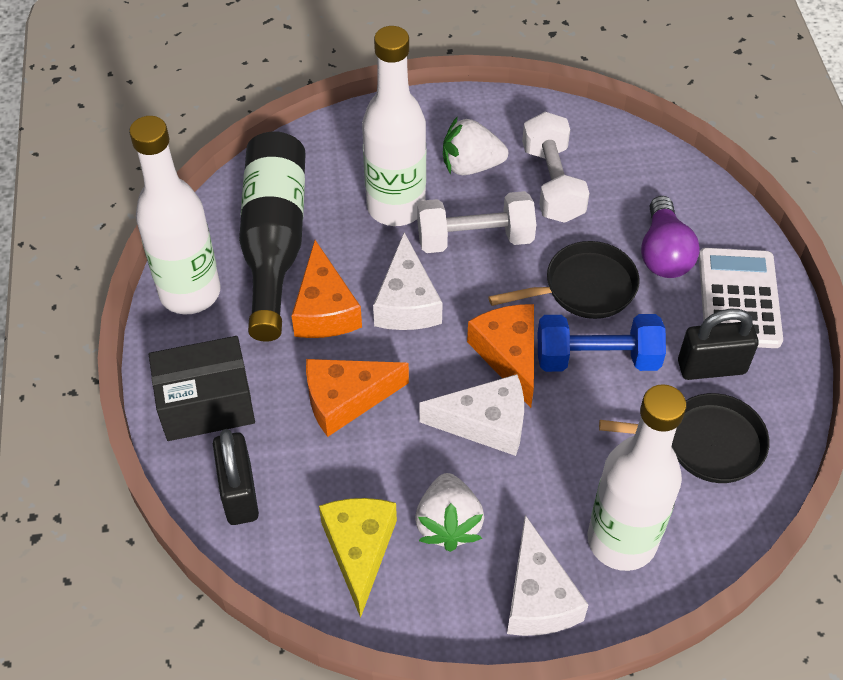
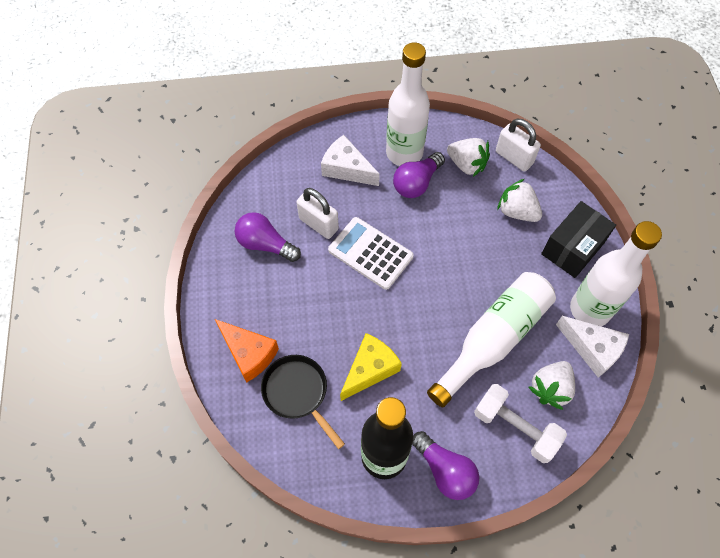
black padlock: 2 -> 0
black pan: 2 -> 1
blue dumbbell: 1 -> 0
orange cheese: 3 -> 1
purple light bulb: 1 -> 3
white cheese: 3 -> 2
white dumbbell: 2 -> 1
white padlock: 0 -> 2
white strawberry: 2 -> 3

